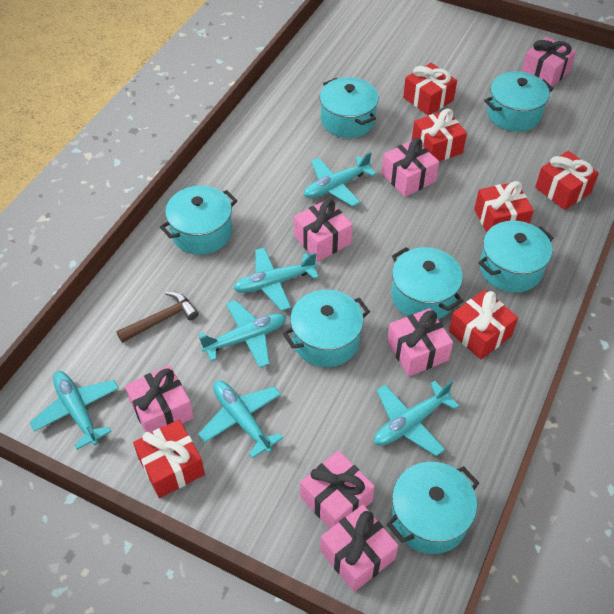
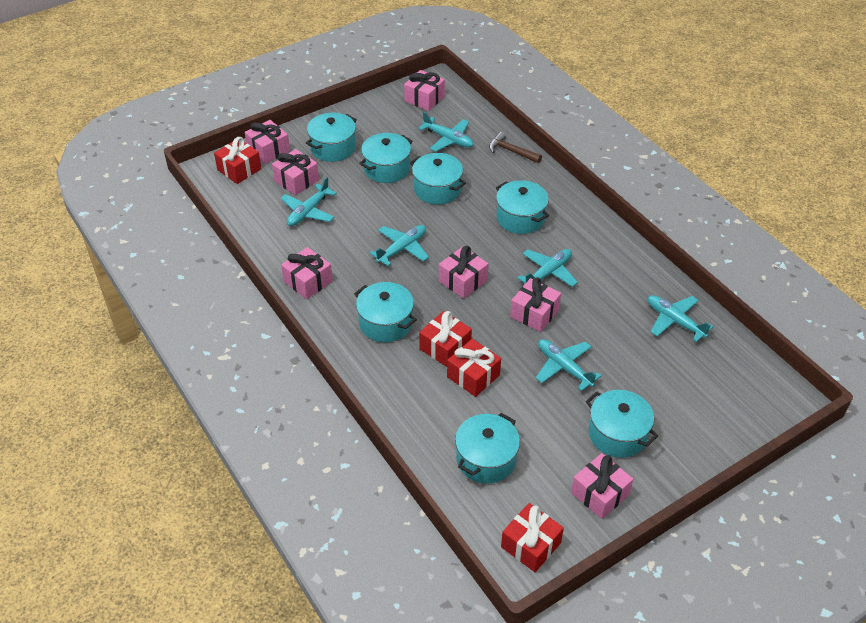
red gift: 6 -> 4

